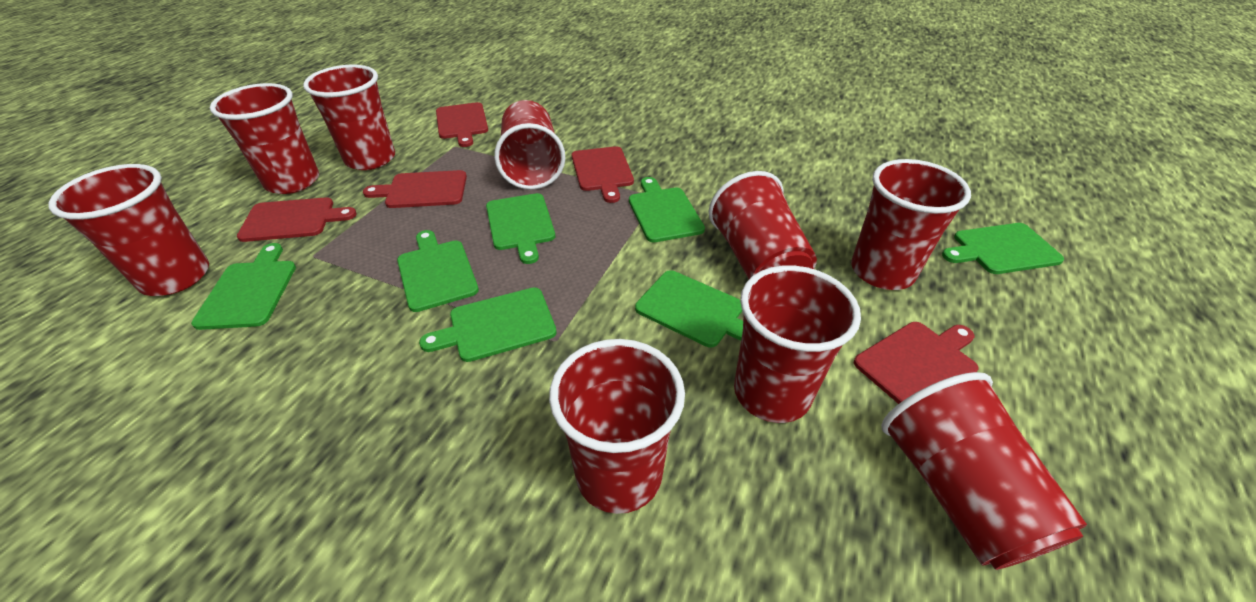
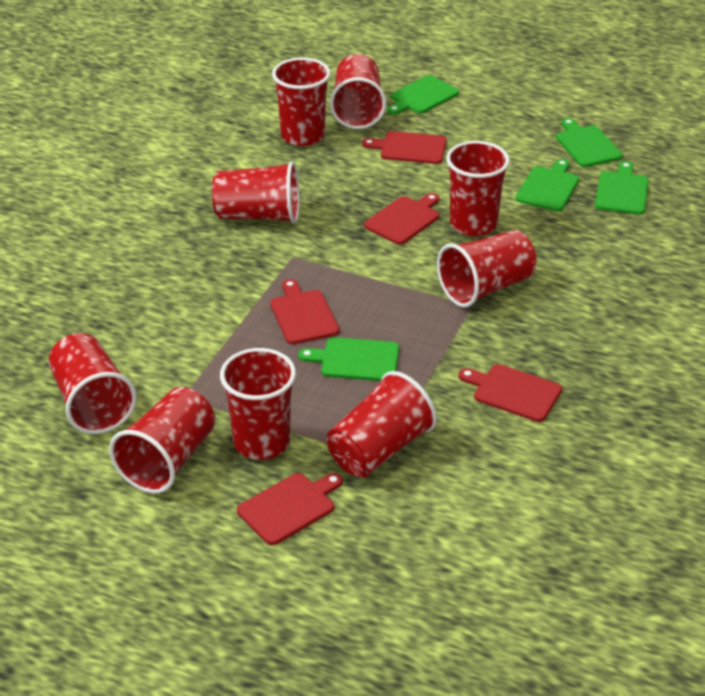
green cutting board: 7 -> 5

